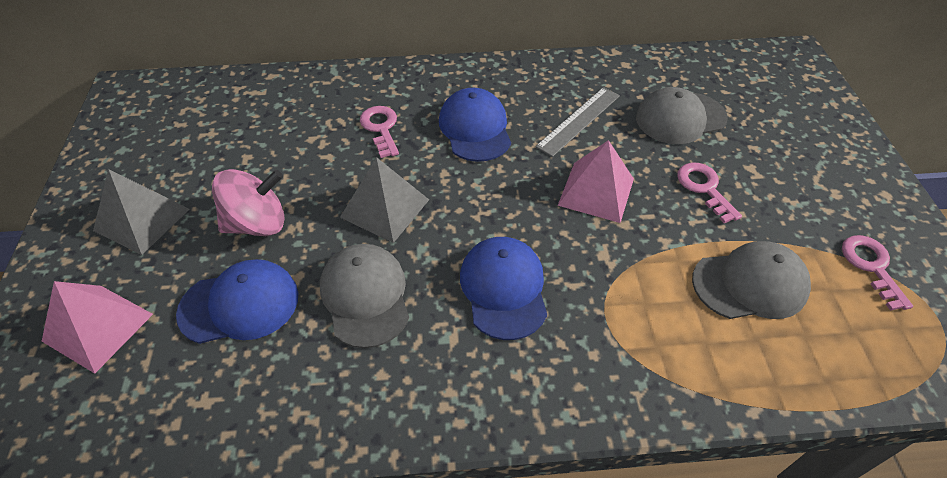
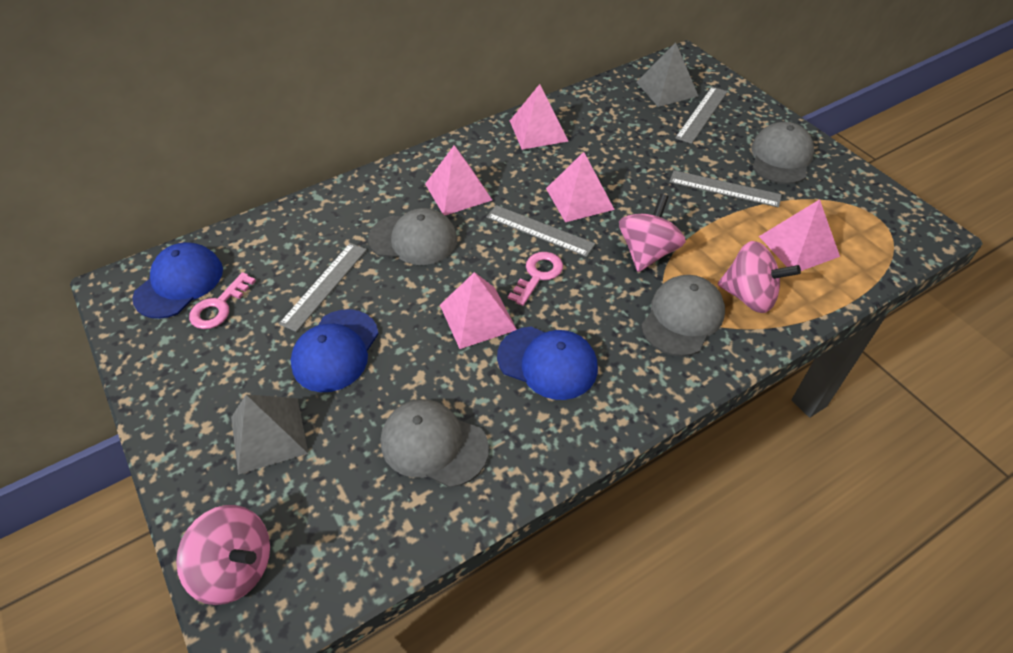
grey cap: 3 -> 4
grey ruler: 1 -> 4
pink key: 3 -> 2
pink pyramid: 2 -> 5
pink spinning top: 1 -> 3

